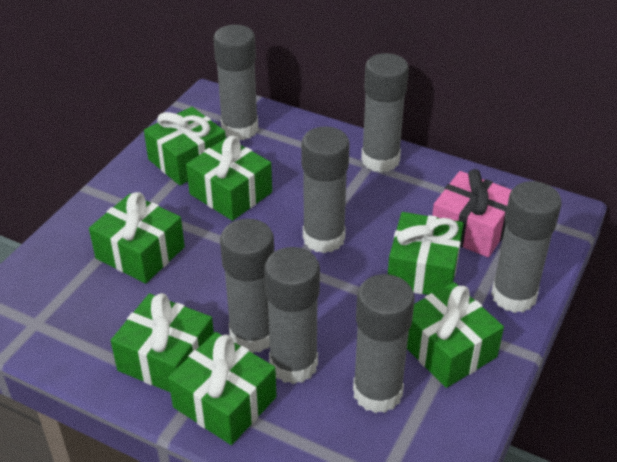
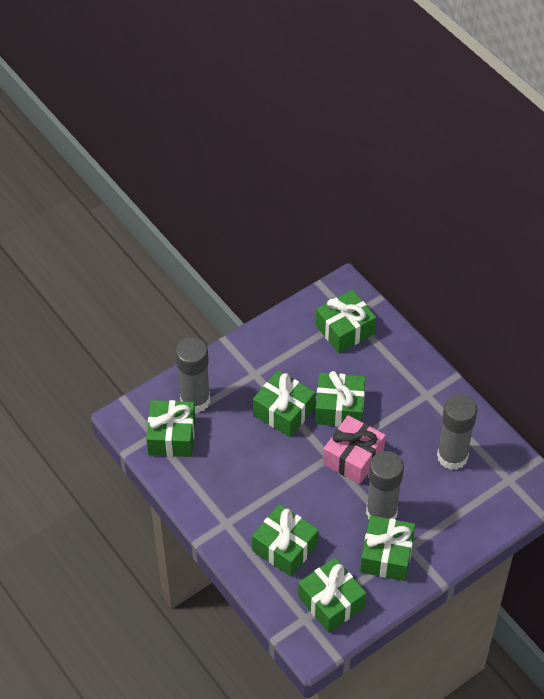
grey glue stick: 7 -> 3

